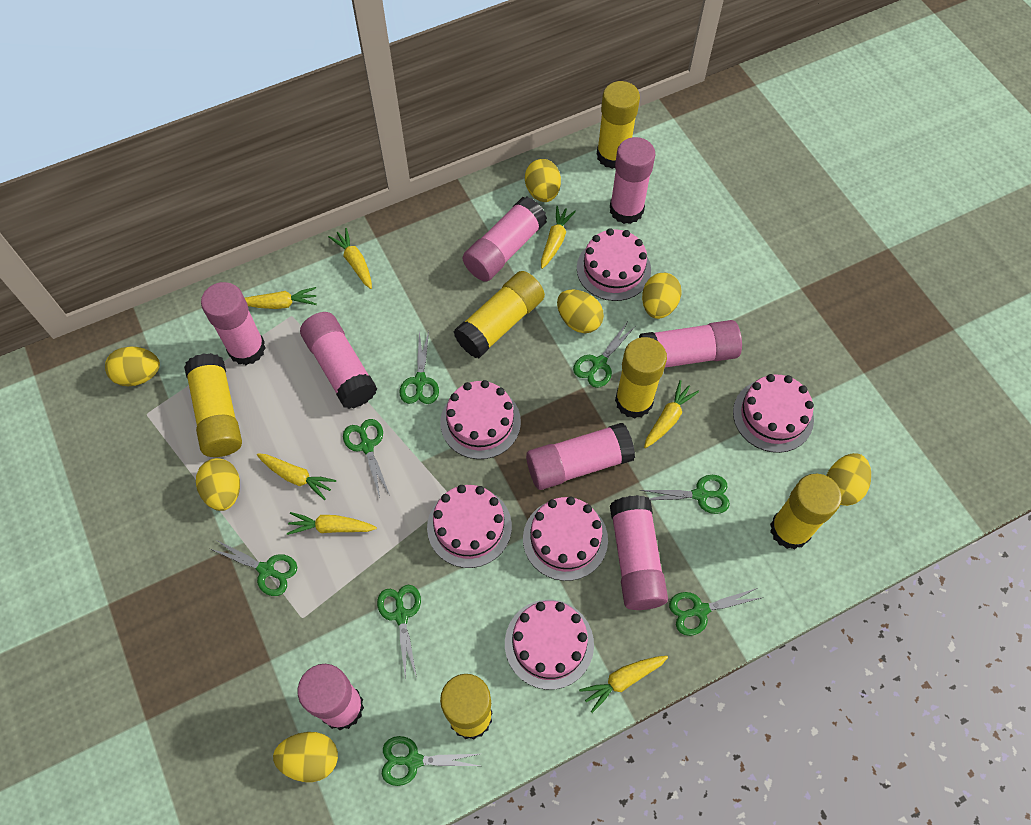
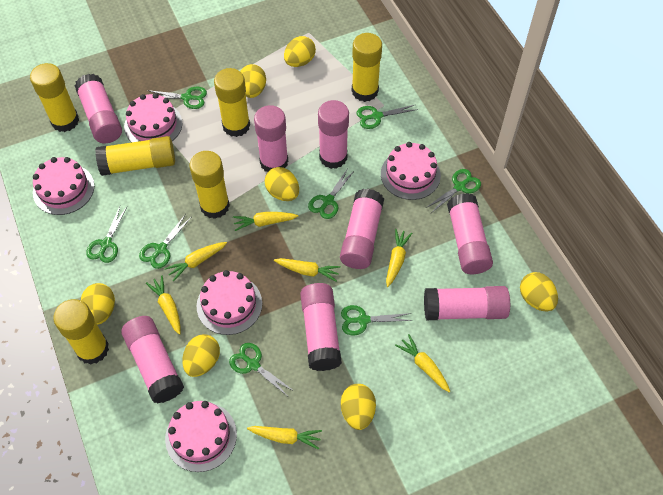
pink cake: 6 -> 5

